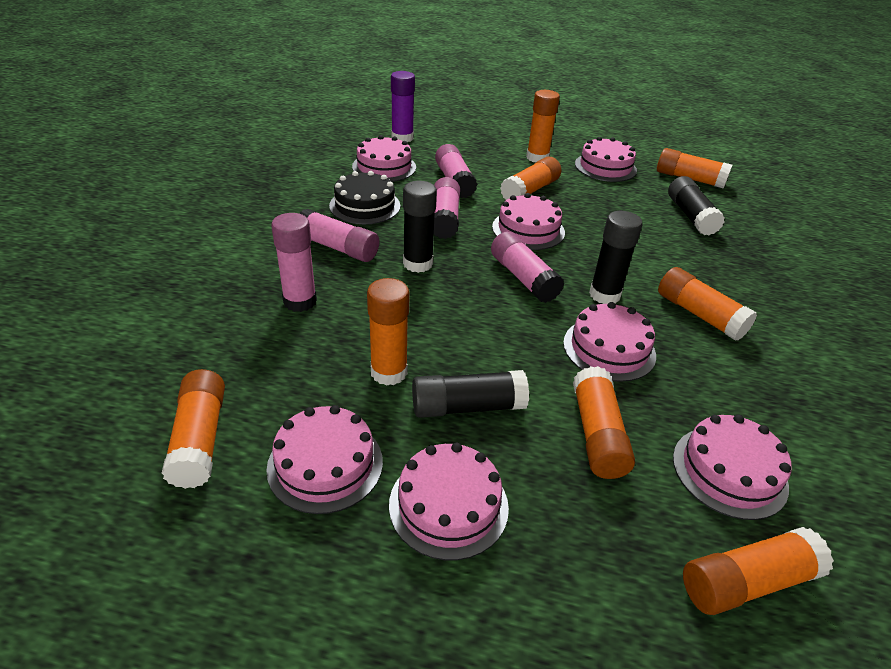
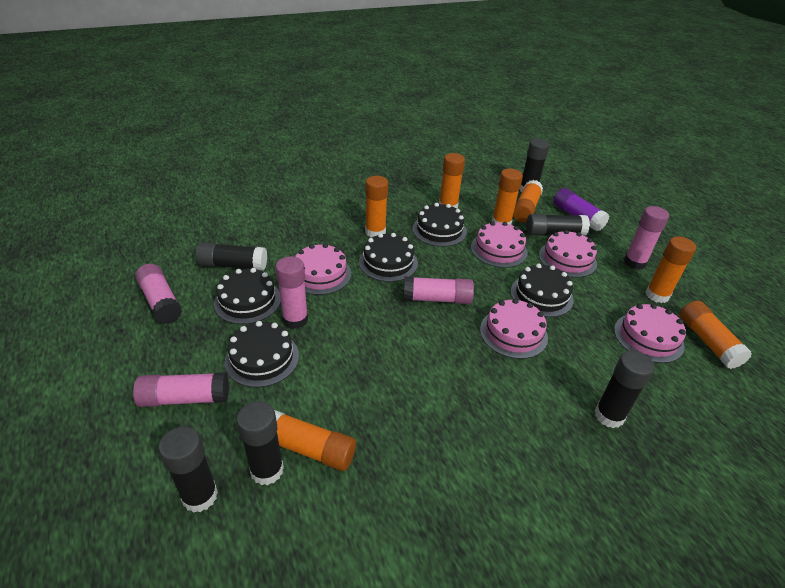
black cake: 1 -> 5
black glue stick: 4 -> 6
orange glue stick: 8 -> 7
pink cake: 7 -> 5

